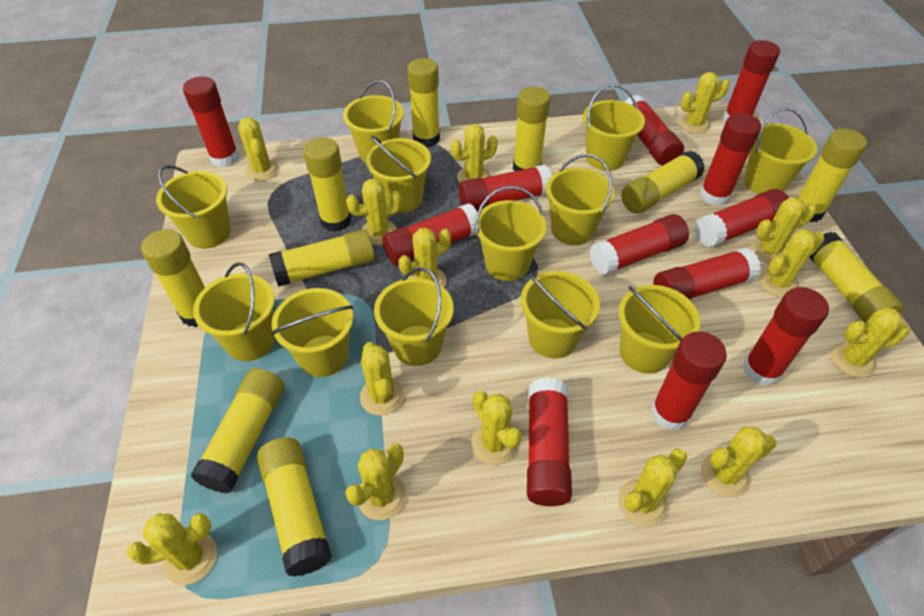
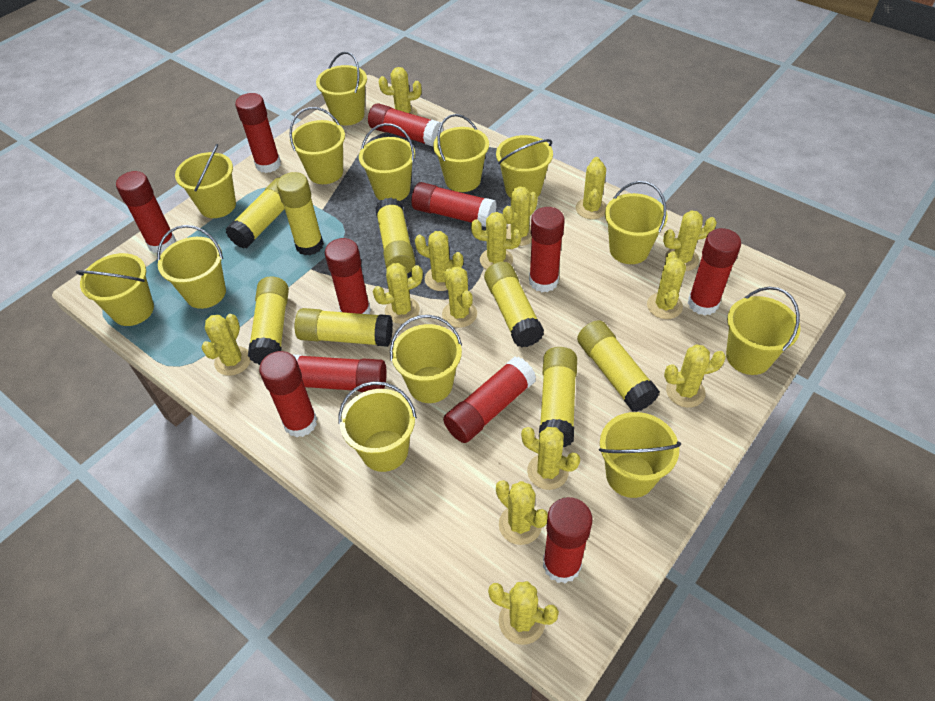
red glue stick: 12 -> 11
yellow bucket: 12 -> 13
yellow glue stick: 10 -> 8

